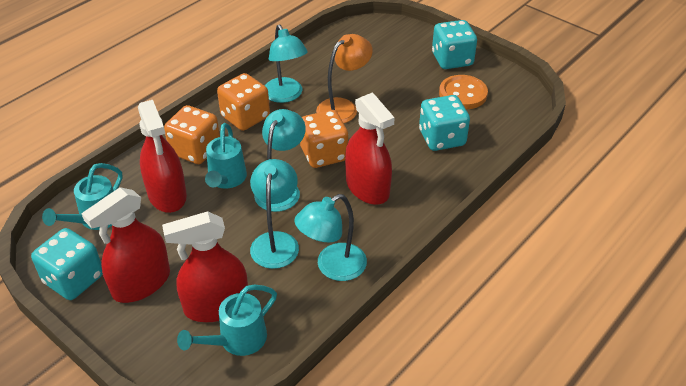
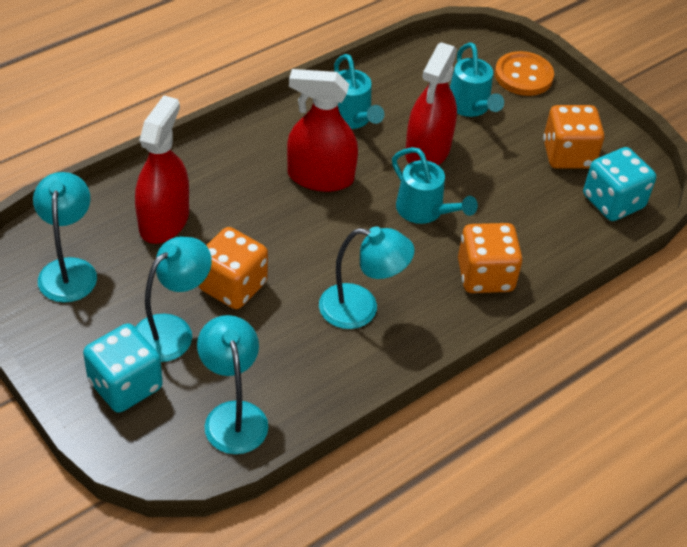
orange lamp: 1 -> 0
red spray bottle: 4 -> 3
turquoise dice: 3 -> 2

